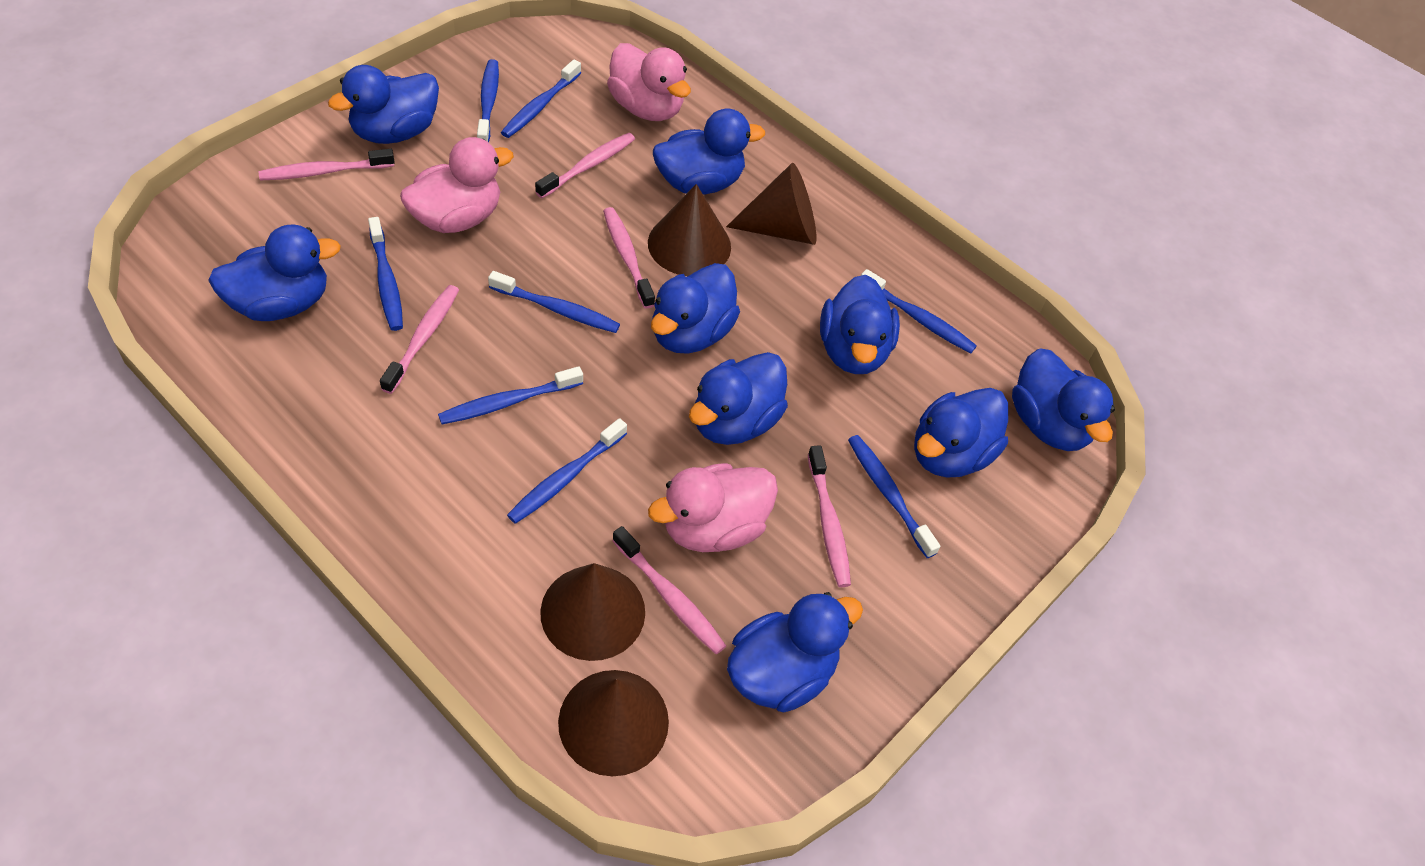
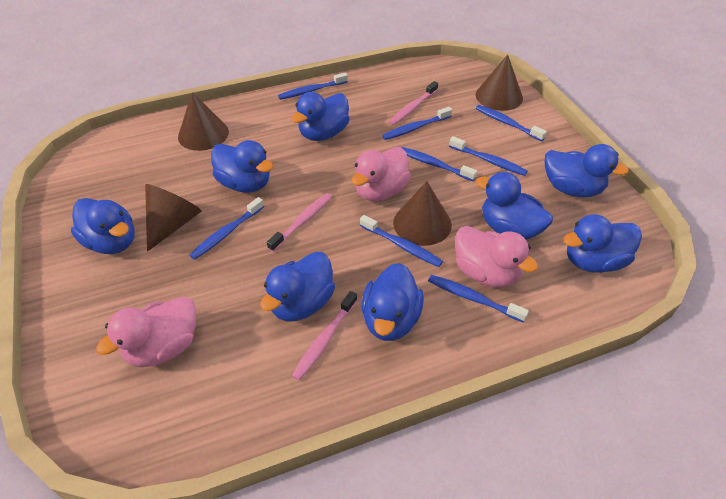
blue duck: 9 -> 8
pink toothbrush: 6 -> 3

